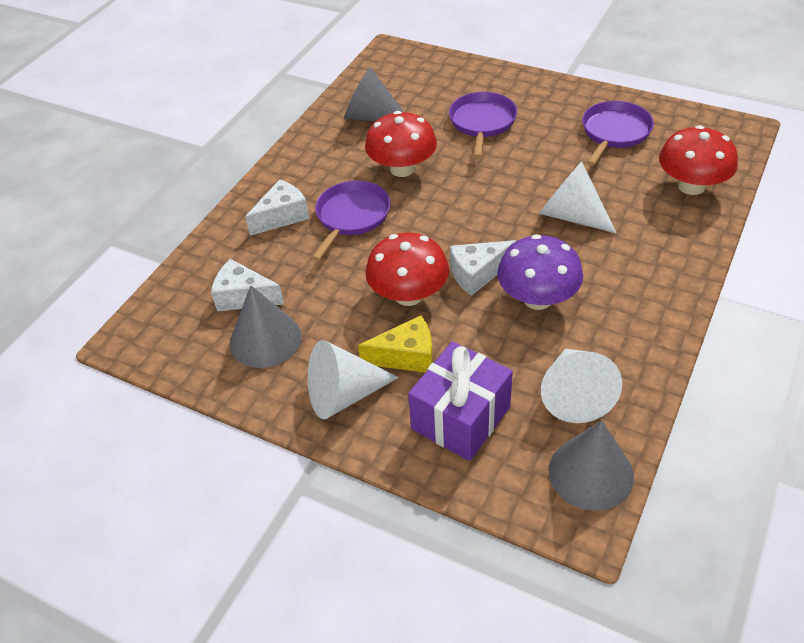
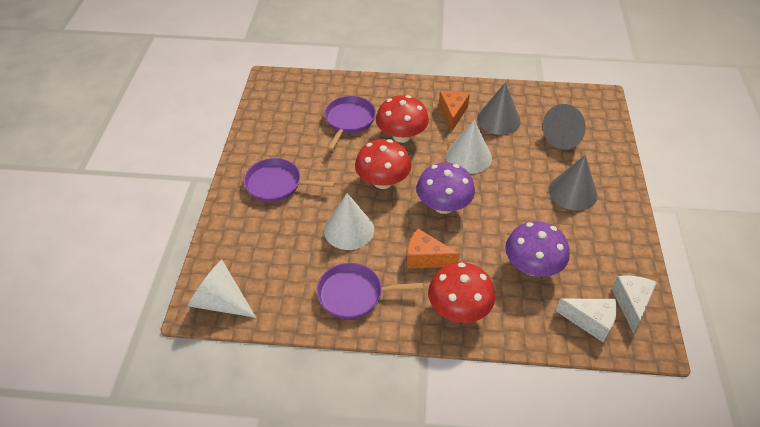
orange cheese: 0 -> 2
purple gift: 1 -> 0
purple mushroom: 1 -> 2
white cheese: 3 -> 2
yellow cheese: 1 -> 0

